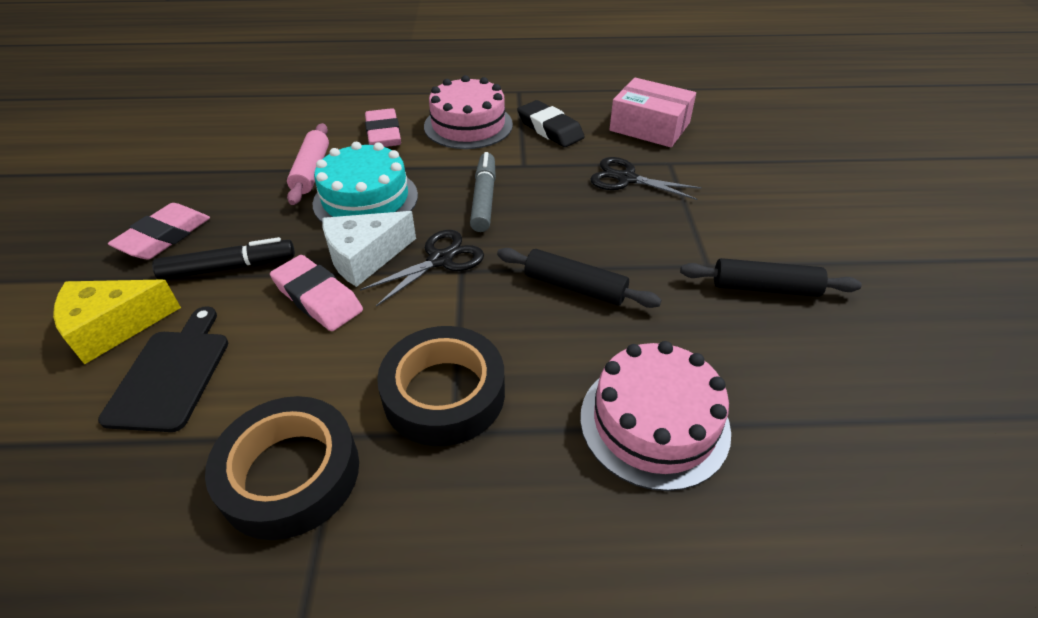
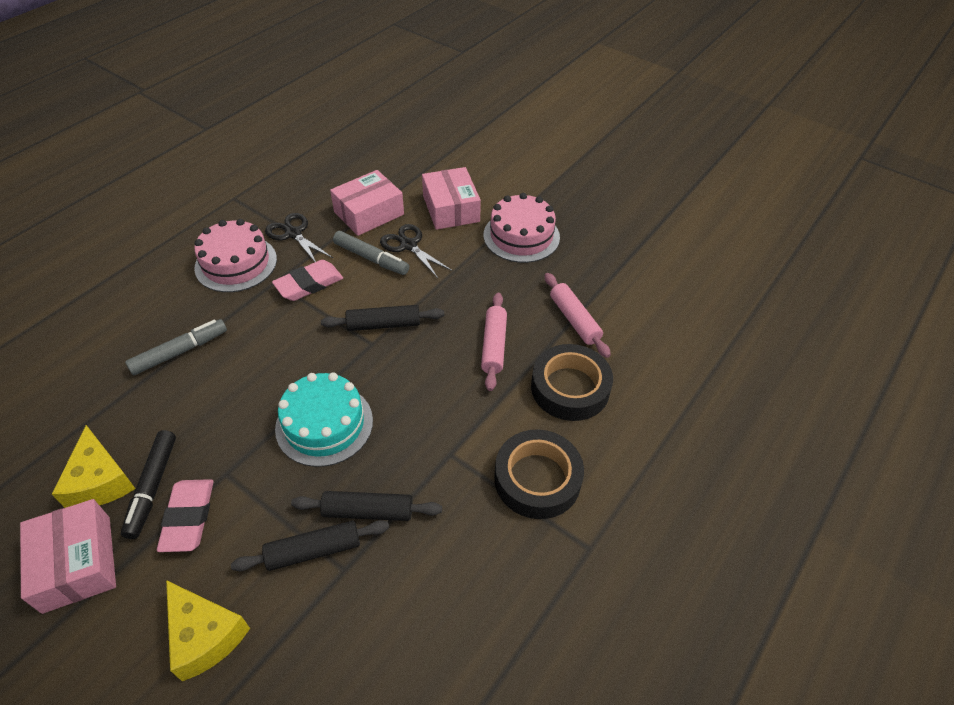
black cutting board: 1 -> 0
black eraser: 1 -> 0
black rolling pin: 2 -> 3
grey marker: 1 -> 2
pink box: 1 -> 3
pink eraser: 3 -> 2
pink rolling pin: 1 -> 2
white cheese: 1 -> 0
yellow cheese: 1 -> 2

